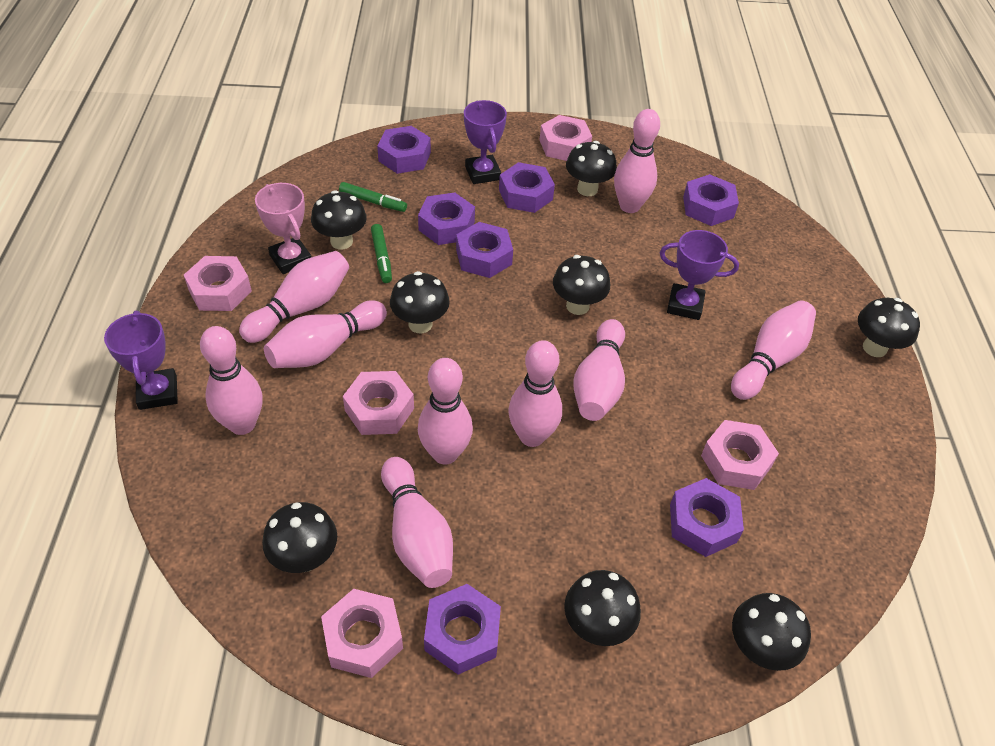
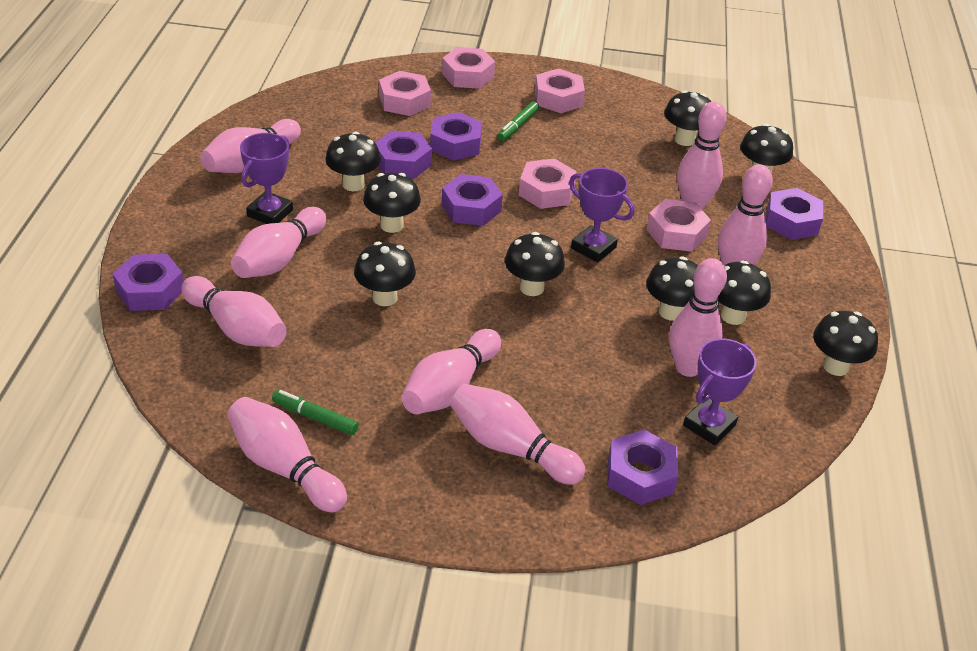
black mushroom: 8 -> 9
pink trophy: 1 -> 0
purple nut: 7 -> 6

